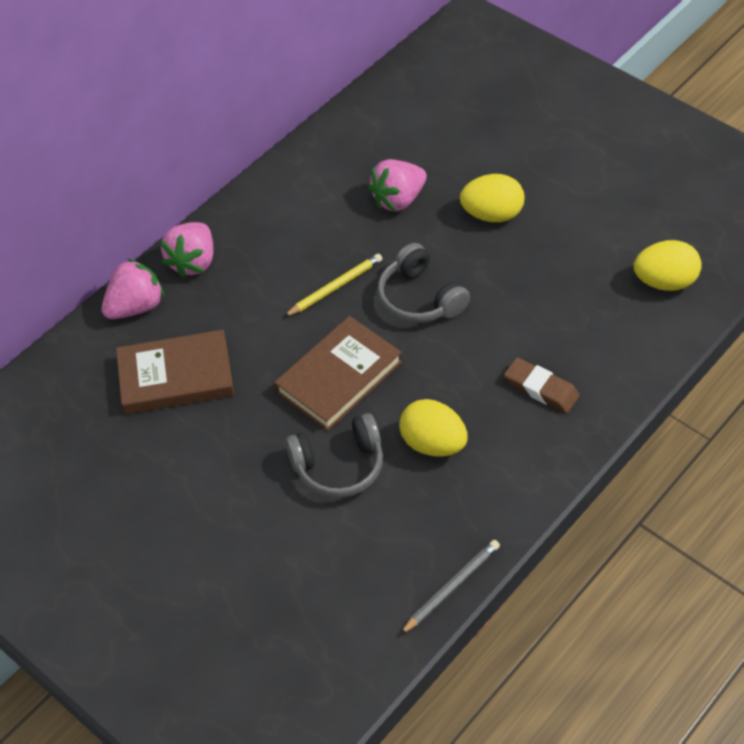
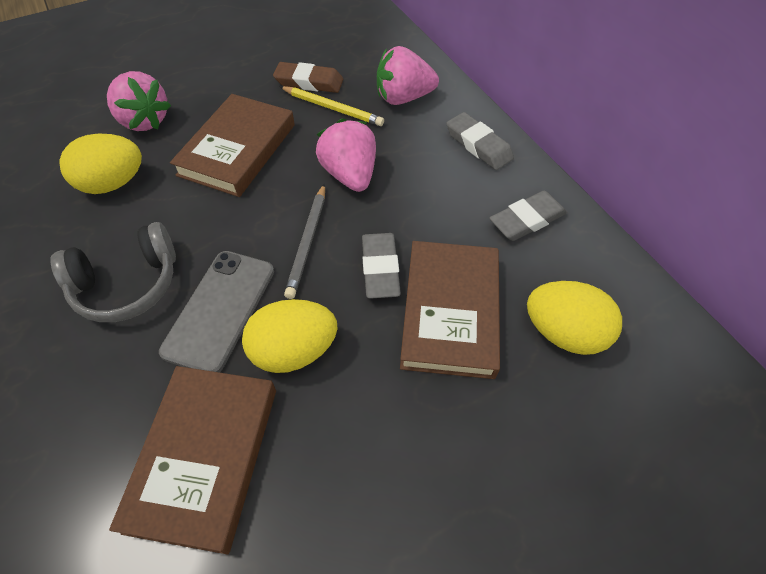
brown book: 2 -> 3
grey eraser: 0 -> 3
grey headphones: 2 -> 1
grey phone: 0 -> 1

